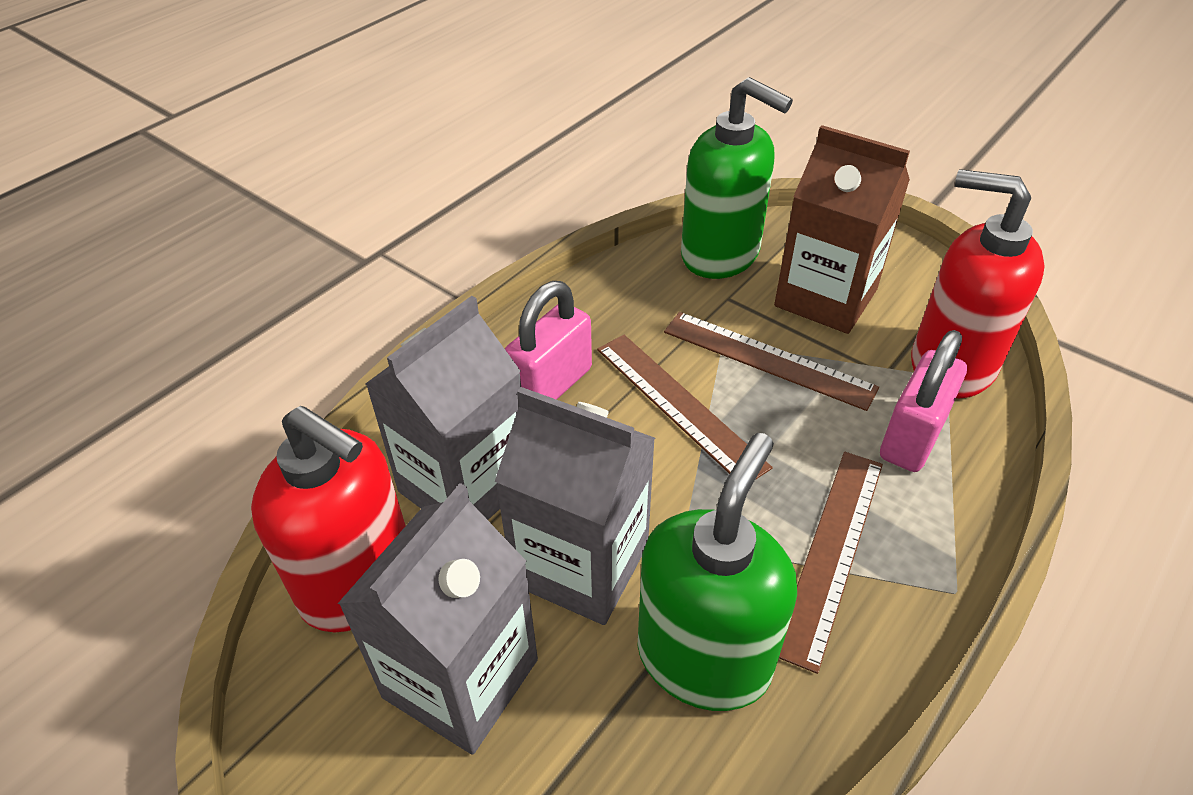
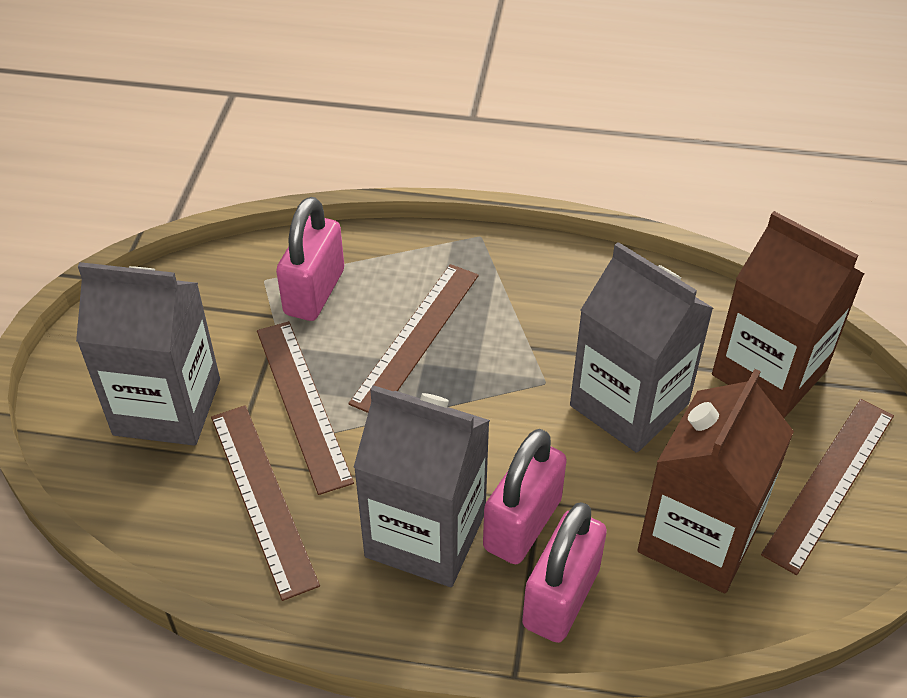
brown carton: 1 -> 2
brown ruler: 3 -> 4
green soap dispenser: 2 -> 0
pink padlock: 2 -> 3
red soap dispenser: 2 -> 0

